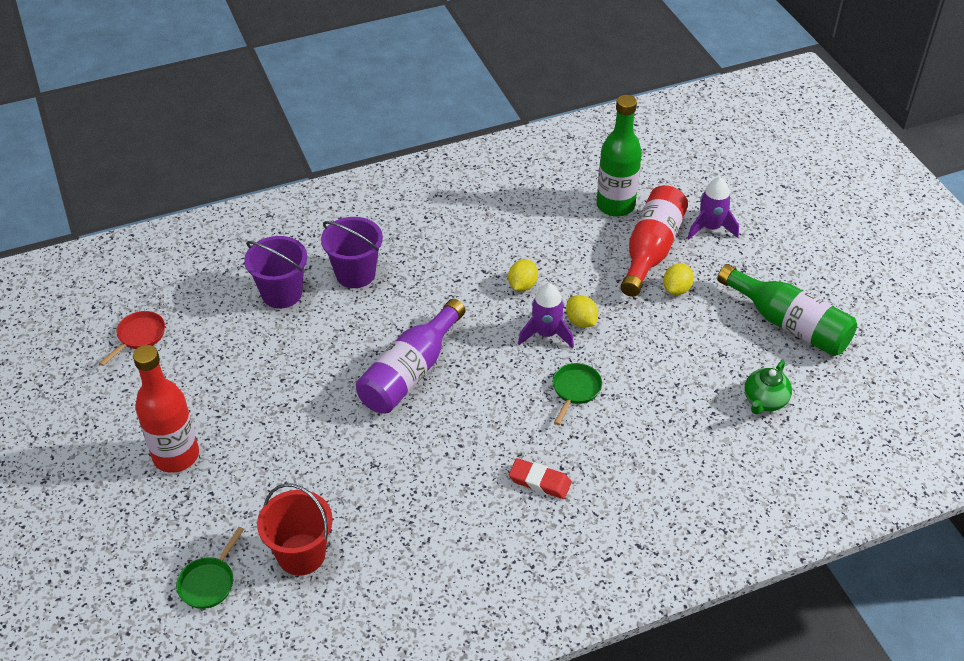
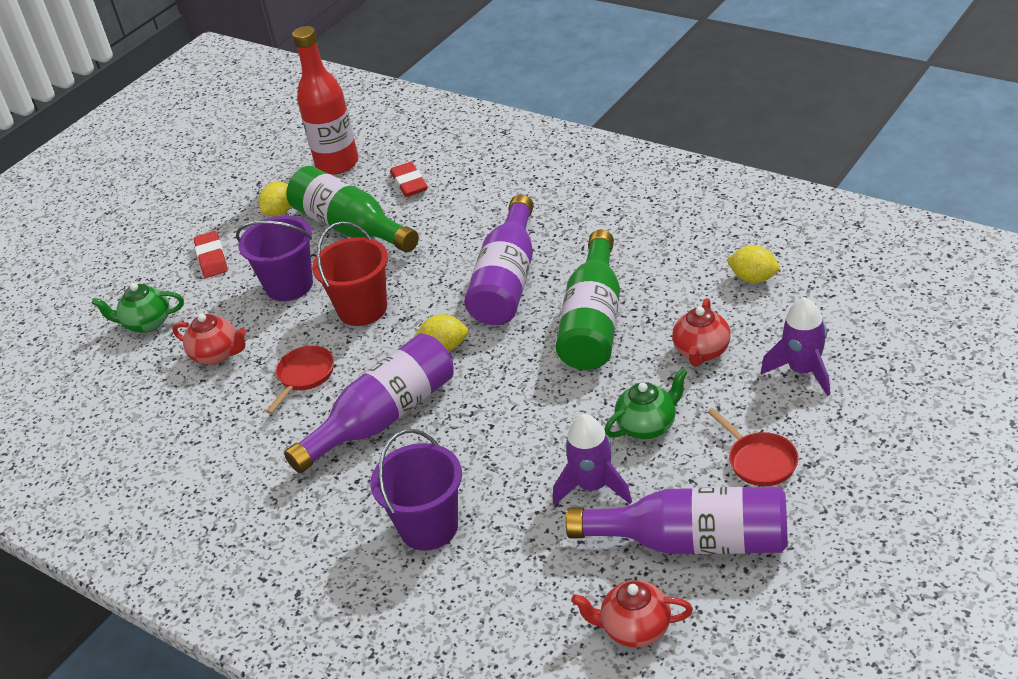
green pan: 2 -> 0
green teapot: 1 -> 2
purple bottle: 1 -> 3
red bottle: 2 -> 1
red eraser: 1 -> 2
red pan: 1 -> 2
red teapot: 0 -> 3

